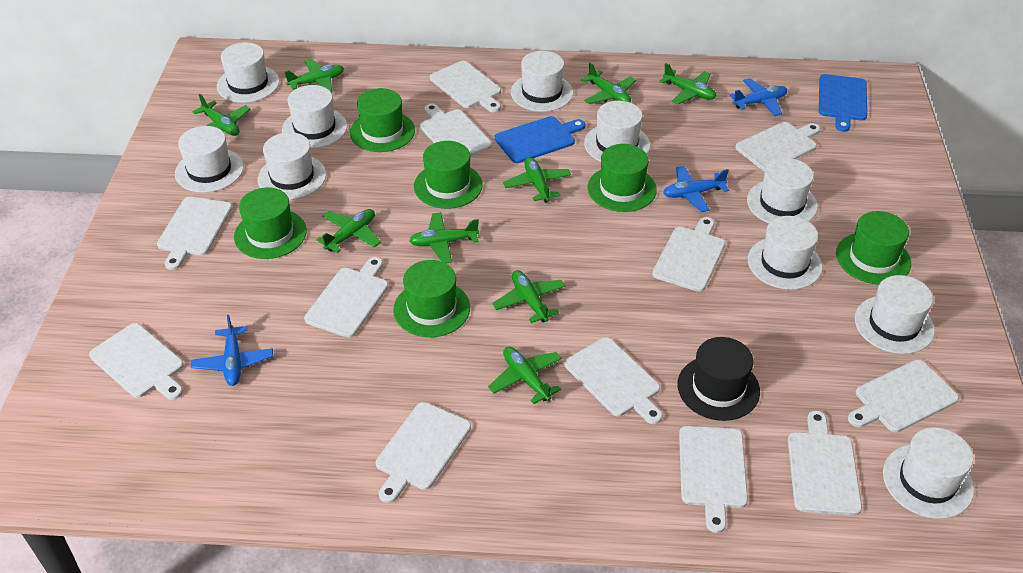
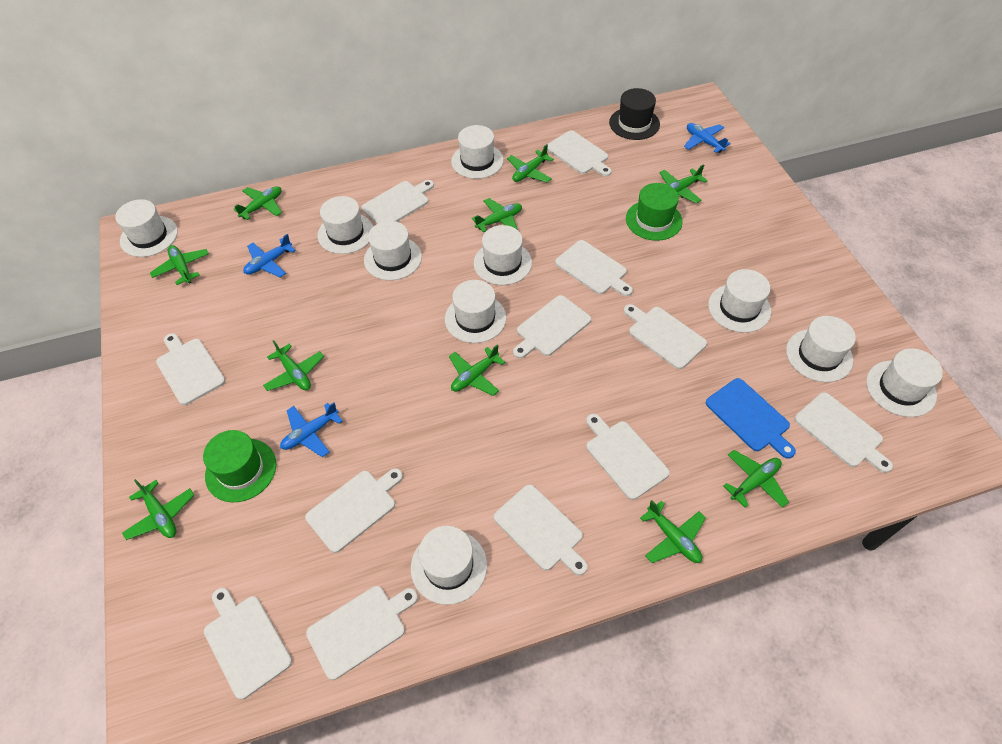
blue cutting board: 2 -> 1
green hat: 6 -> 2
green plane: 9 -> 10

